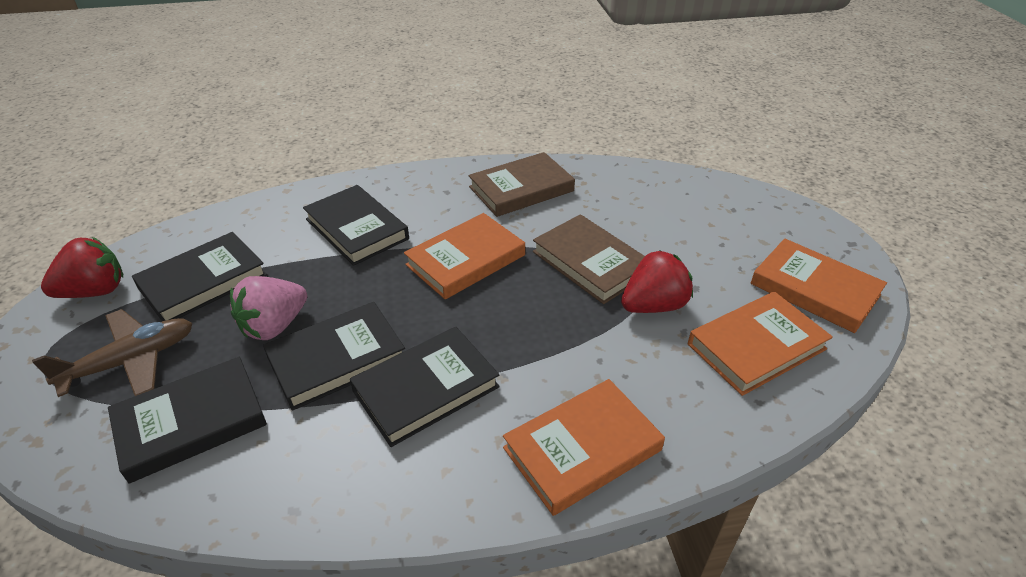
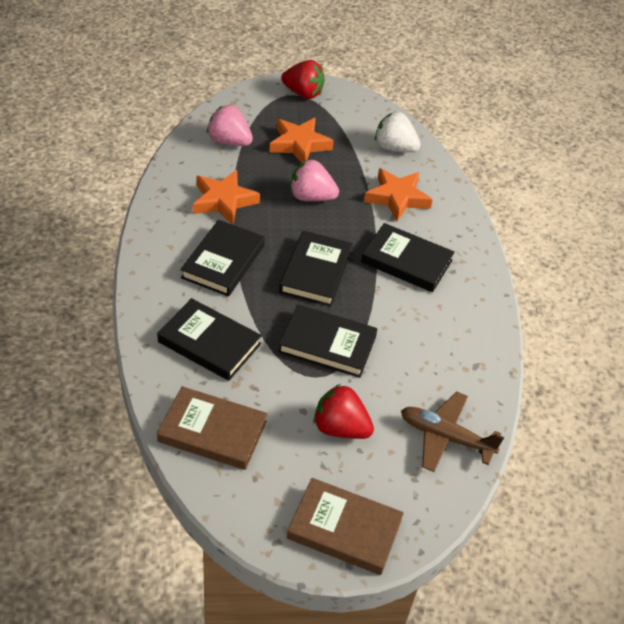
orange book: 4 -> 0
orange star: 0 -> 3
pink strawberry: 1 -> 2
white strawberry: 0 -> 1

